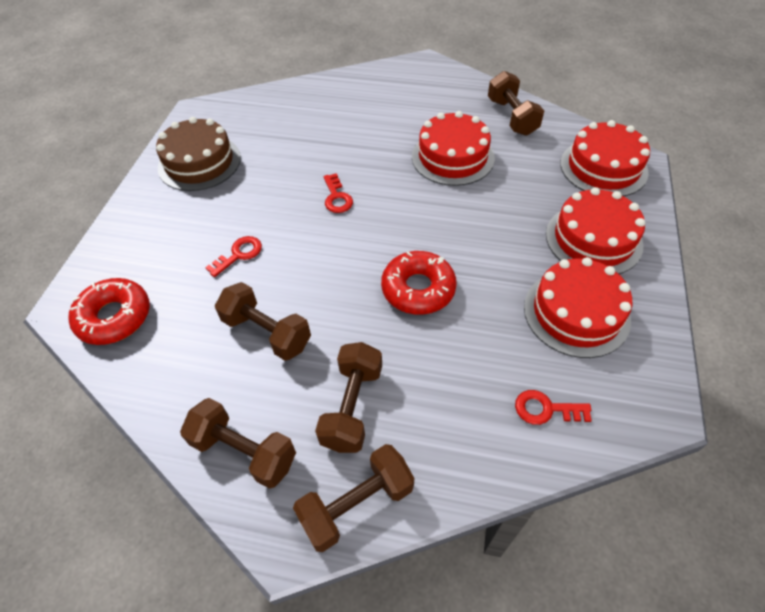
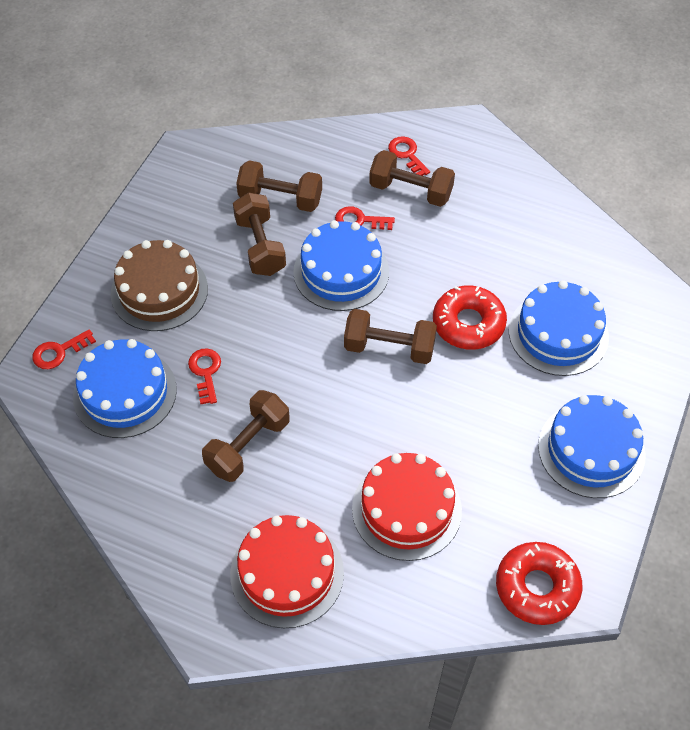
blue cake: 0 -> 4
red cake: 4 -> 2
red key: 3 -> 4

